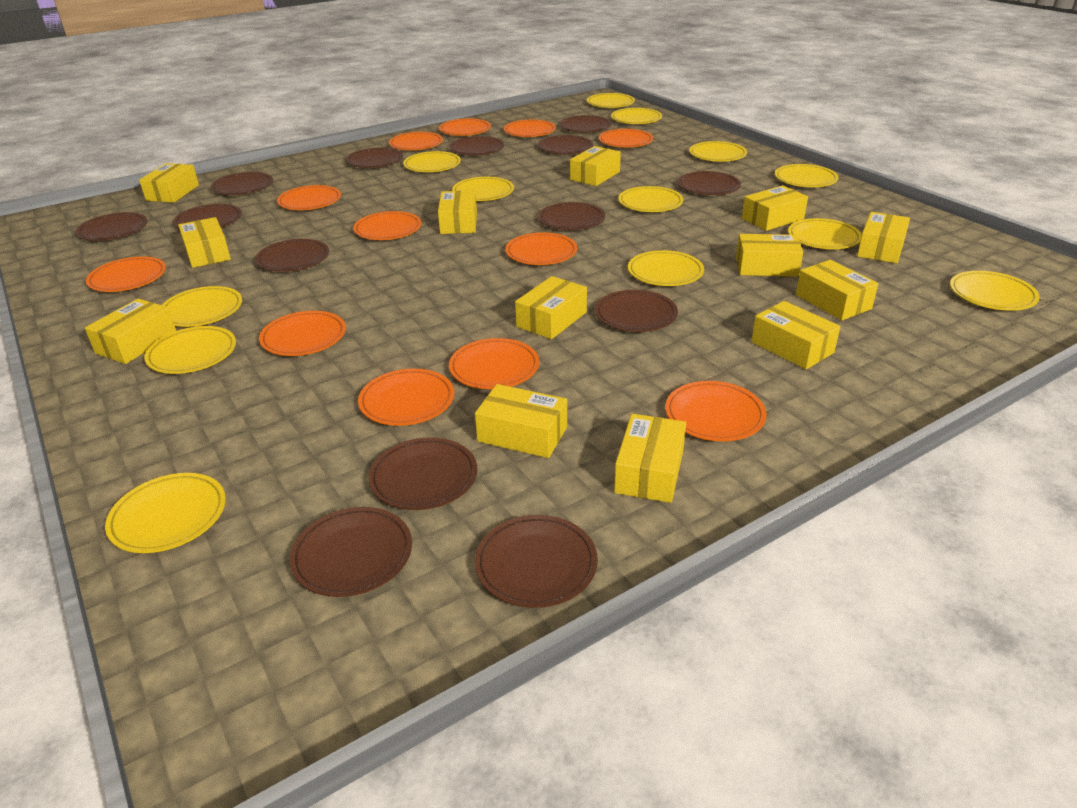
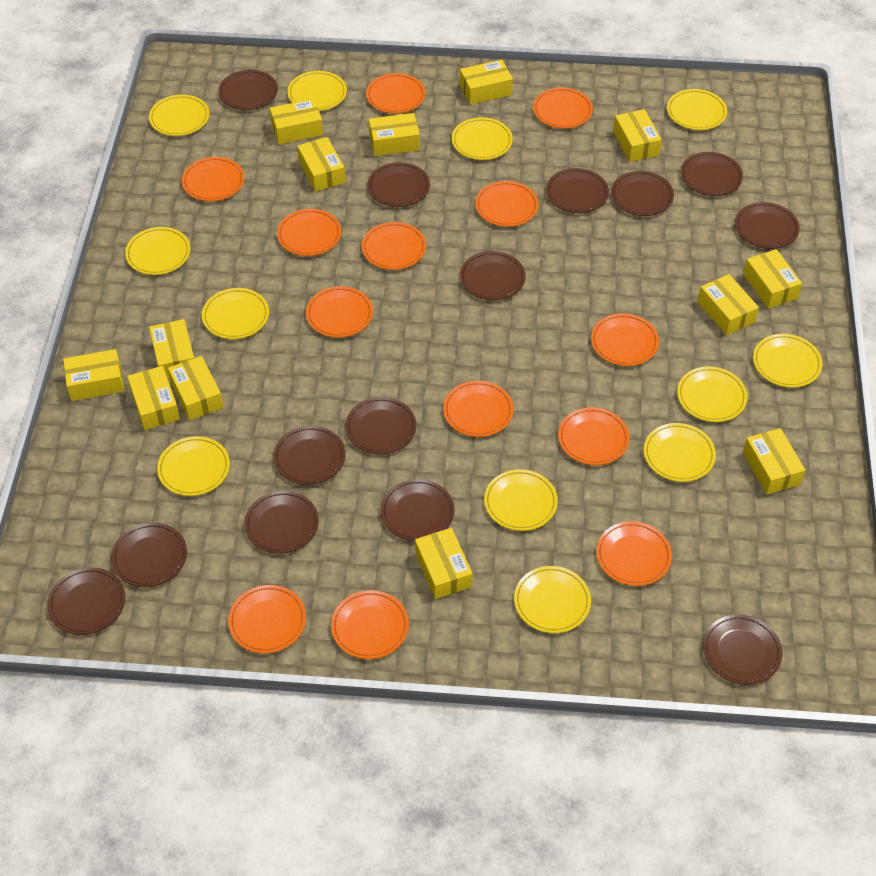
orange plate: 12 -> 13
yellow plate: 13 -> 12

